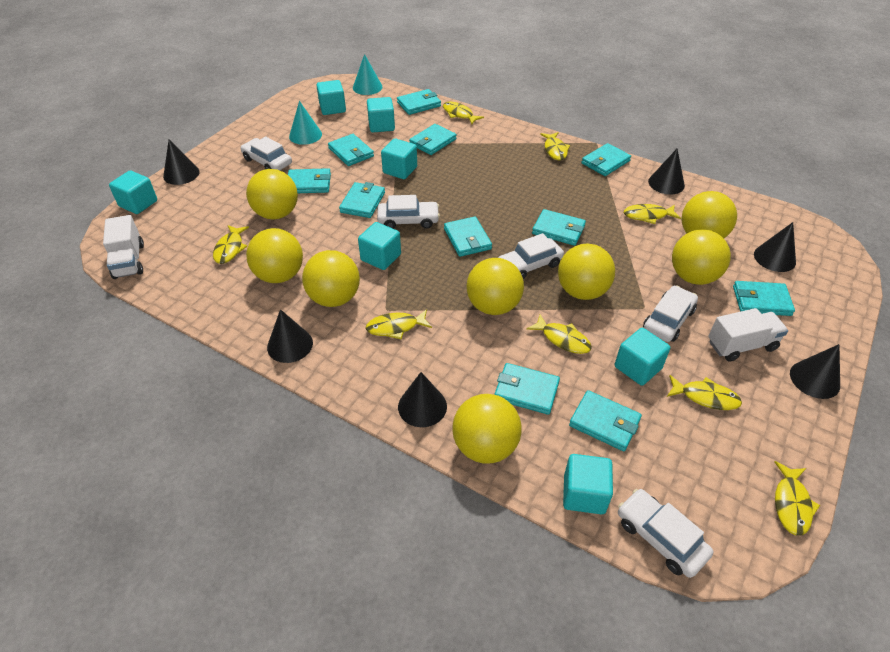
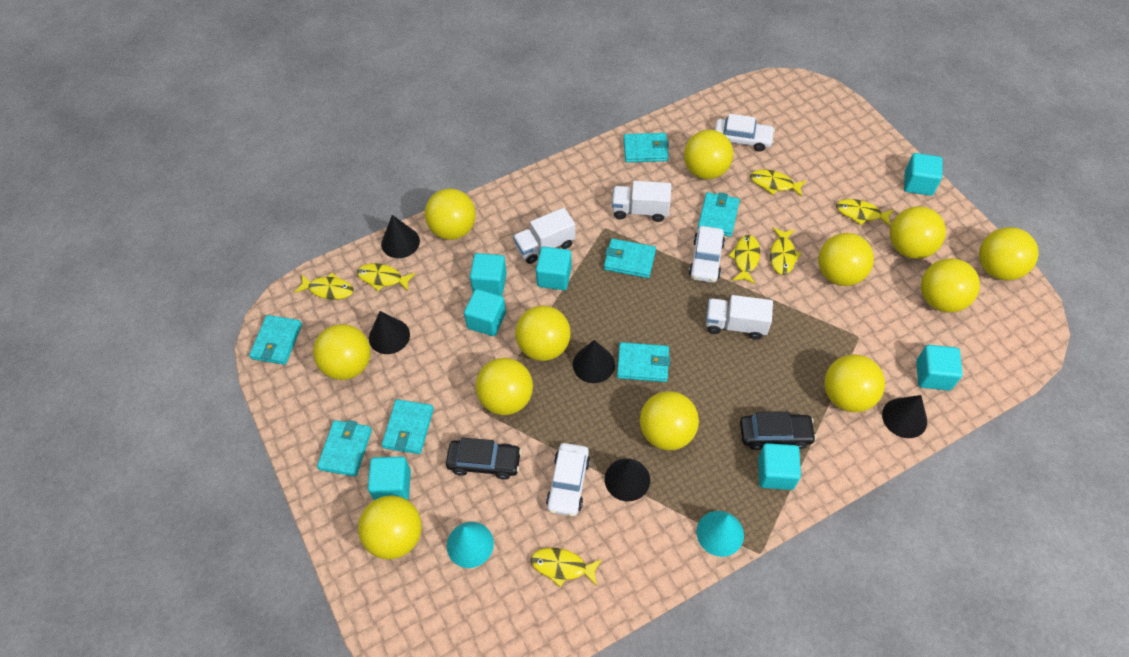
black car: 0 -> 2
black cone: 6 -> 5
turquoise wallet: 11 -> 7
white car: 5 -> 3
white truck: 2 -> 3
yellow ball: 8 -> 12
yellow fish: 8 -> 7

